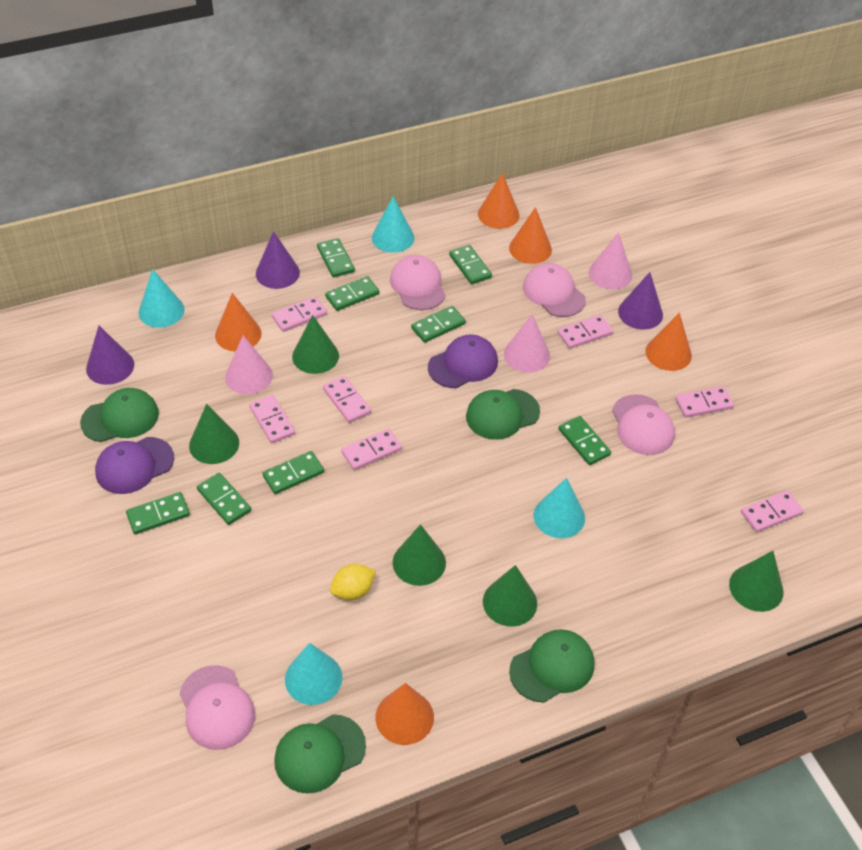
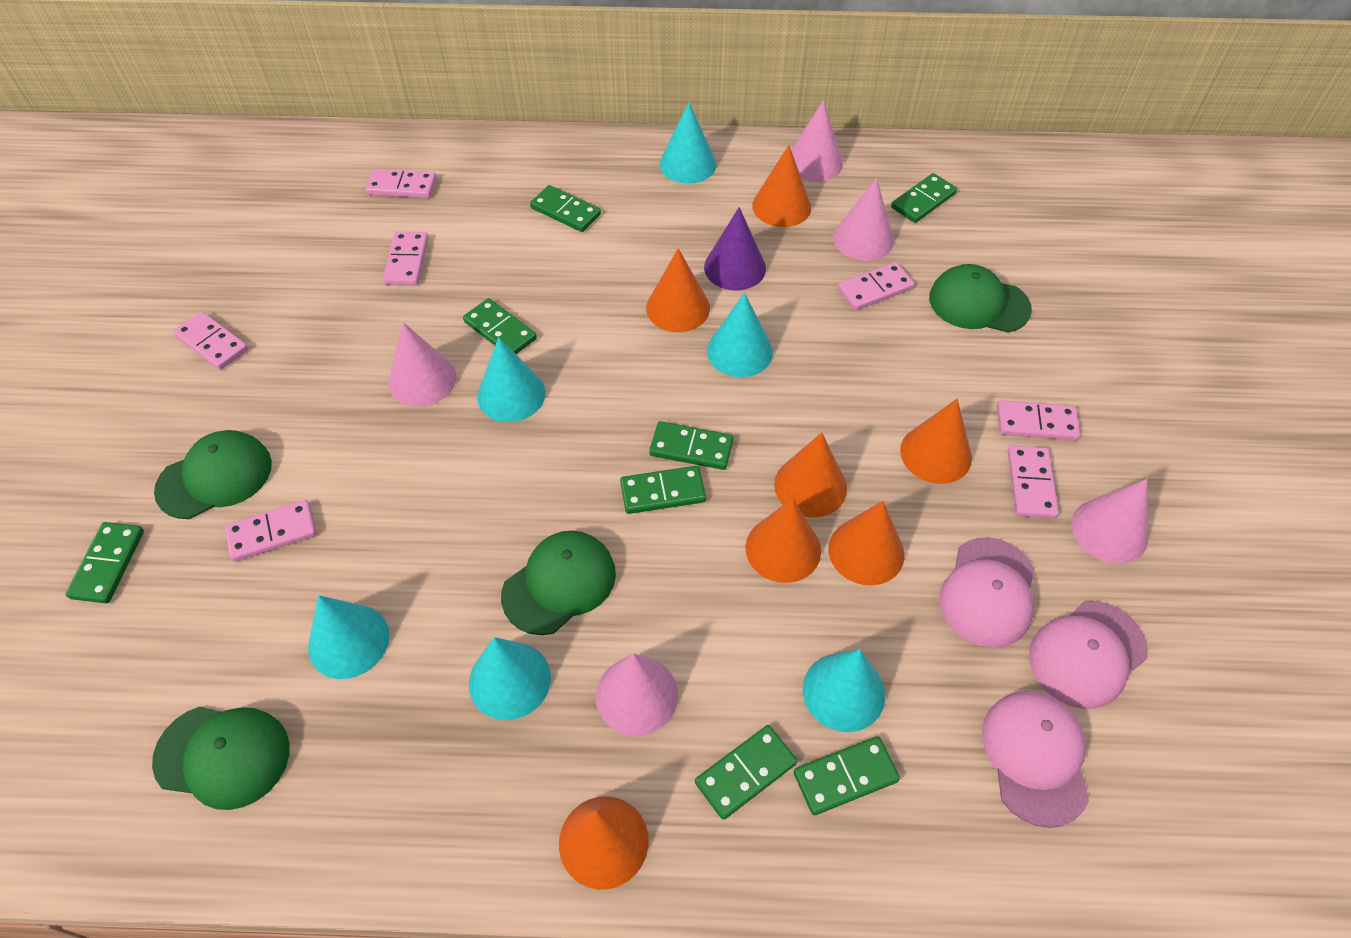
green cone: 5 -> 0
orange cone: 5 -> 7
pink cap: 4 -> 3
pink cone: 3 -> 5
purple cap: 2 -> 0
purple cone: 3 -> 1
turquoise cone: 4 -> 6
yellow lemon: 1 -> 0

